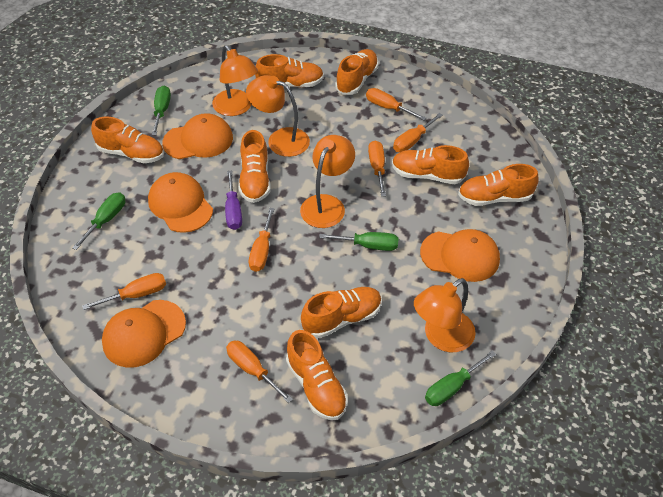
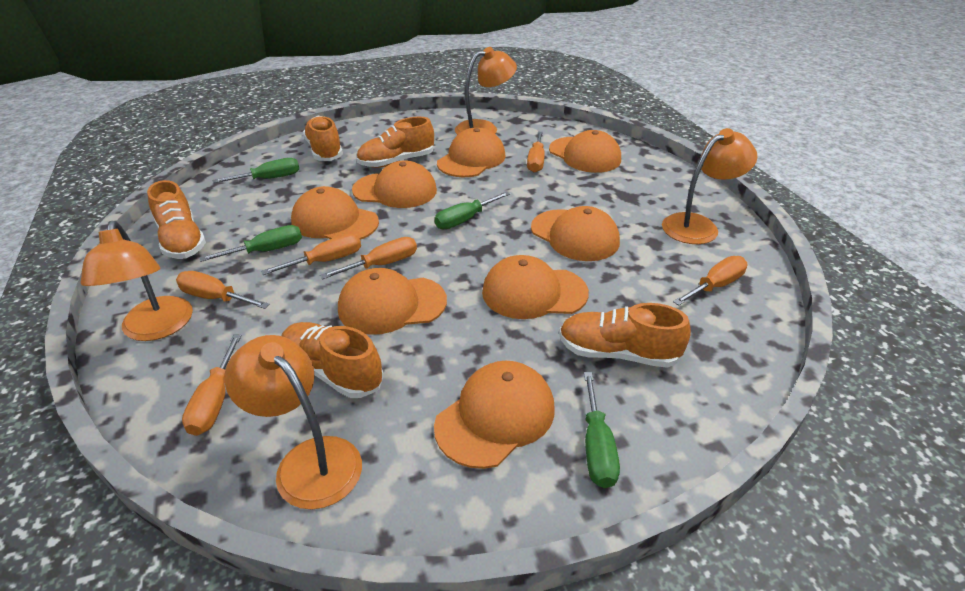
orange cap: 4 -> 8
orange shoe: 8 -> 5
purple screwdriver: 1 -> 0

